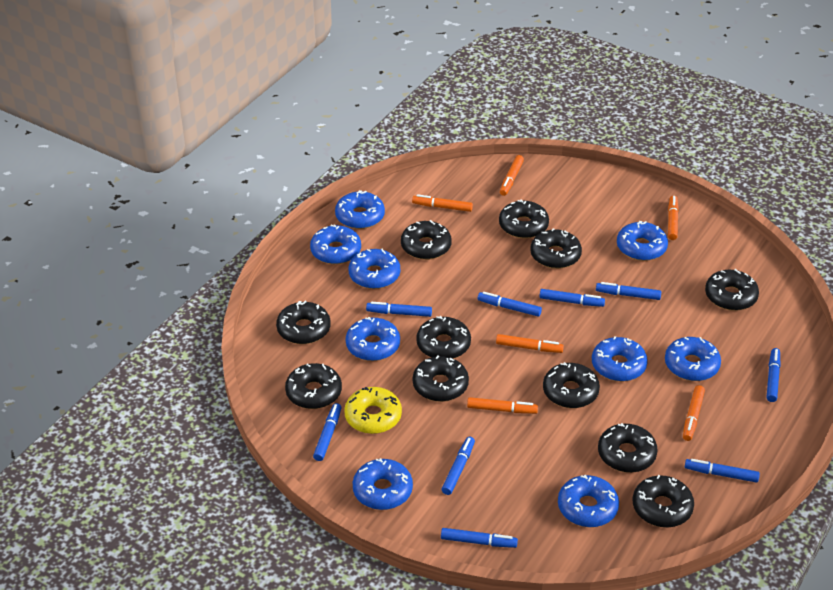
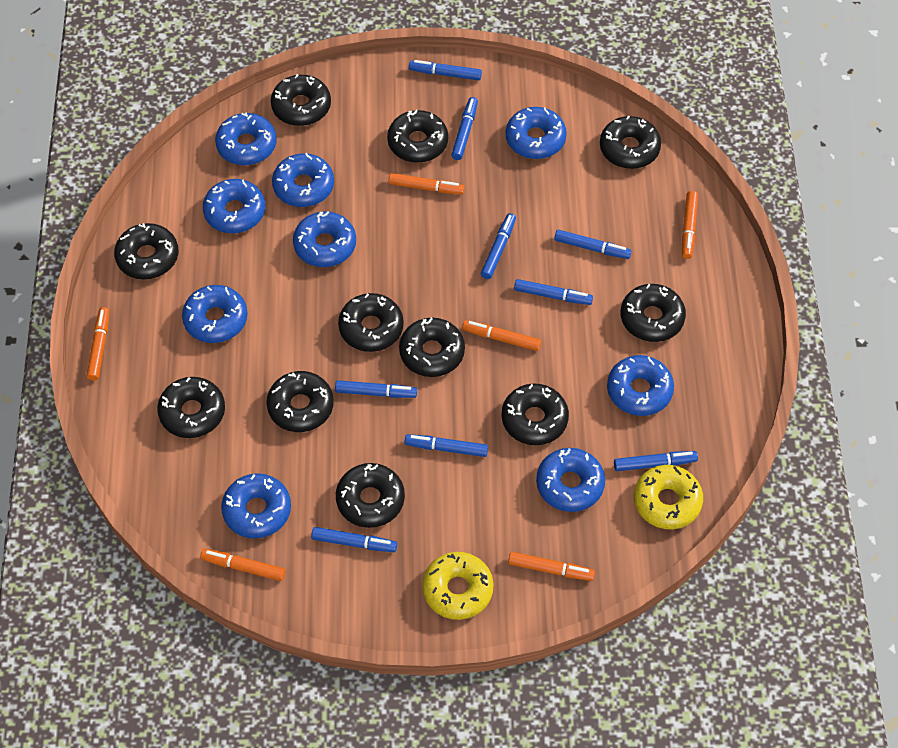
yellow donut: 1 -> 2

